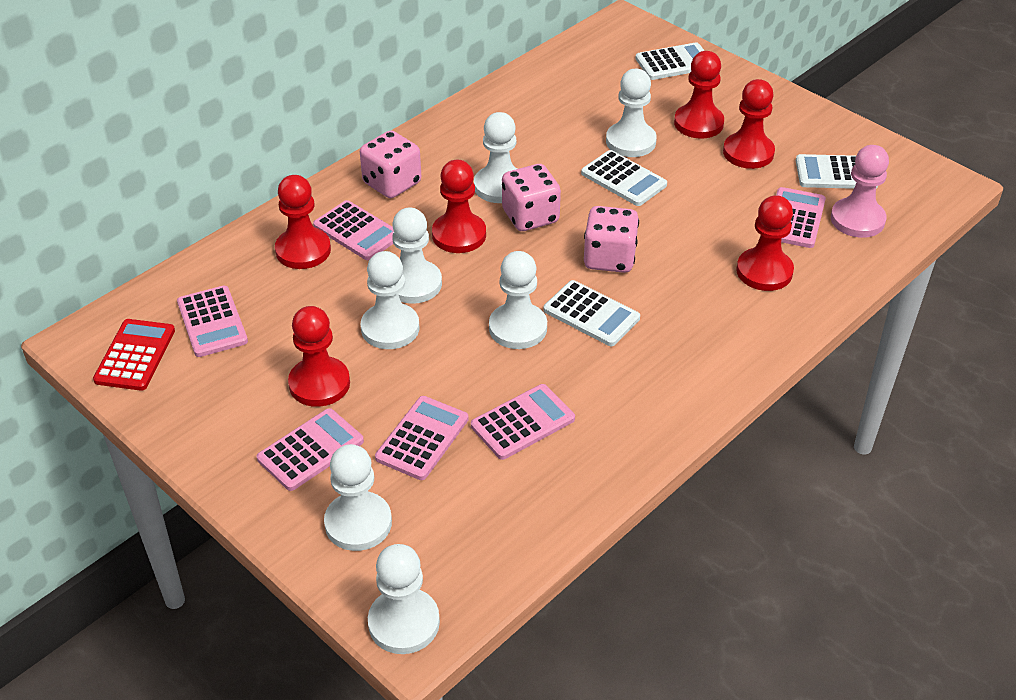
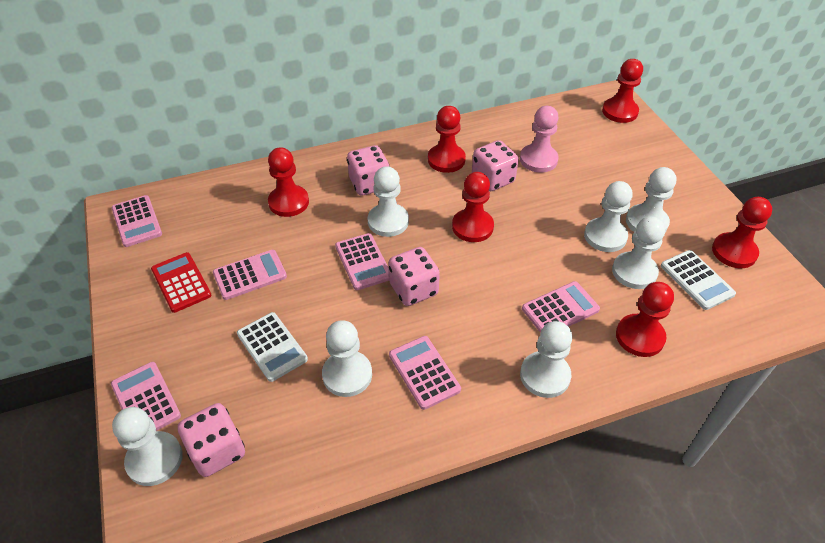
pink dice: 3 -> 4
white calculator: 4 -> 2

